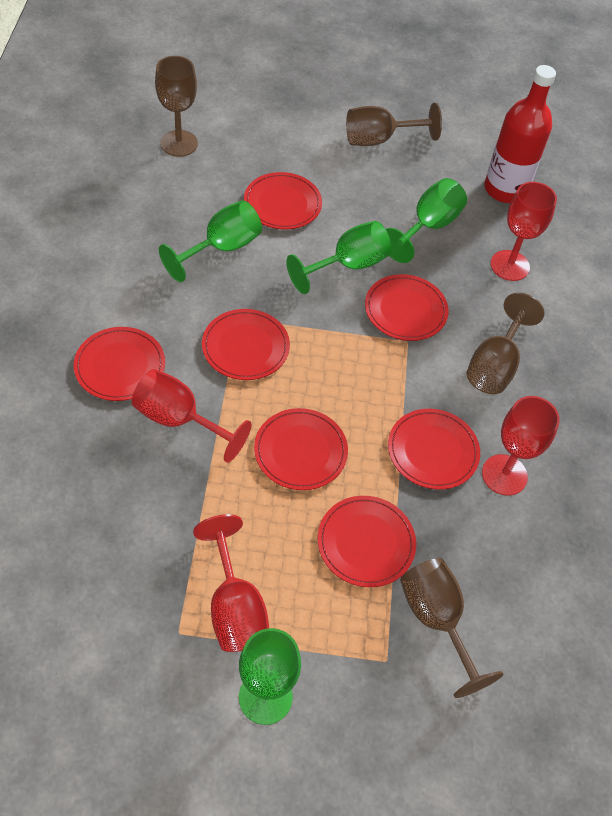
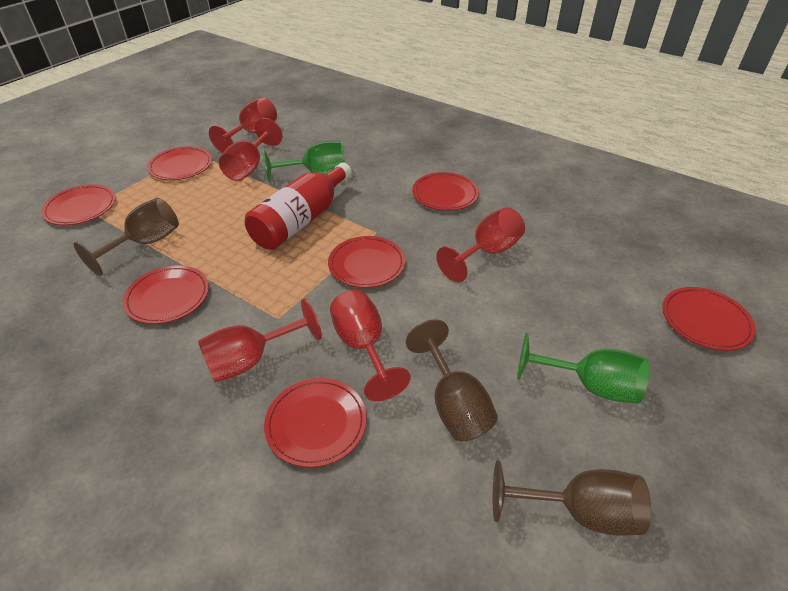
brown goblet: 4 -> 3
green goblet: 4 -> 2
red goblet: 4 -> 5

